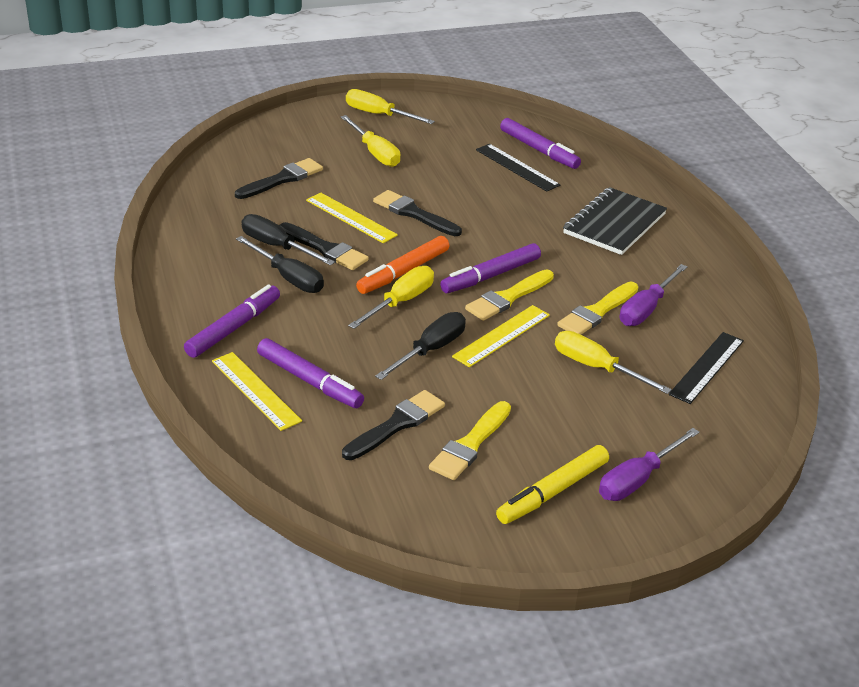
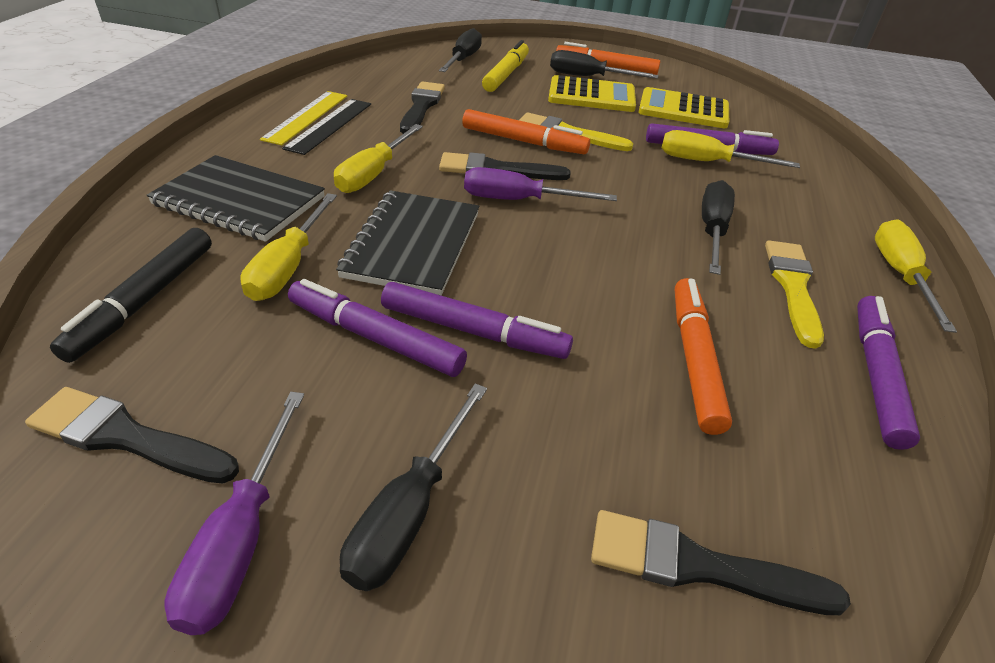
black marker: 0 -> 1
black notebook: 1 -> 2
black ruler: 2 -> 1
black screwdriver: 3 -> 4
orange marker: 1 -> 3
yellow brush: 3 -> 2
yellow calculator: 0 -> 2
yellow ruler: 3 -> 1

